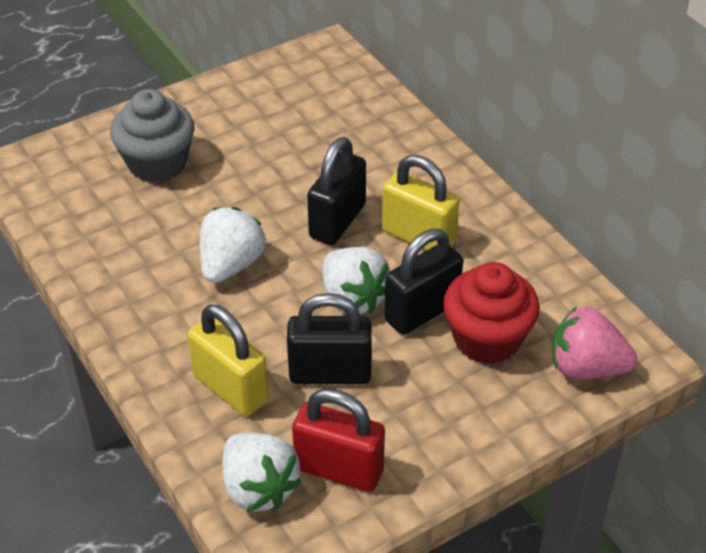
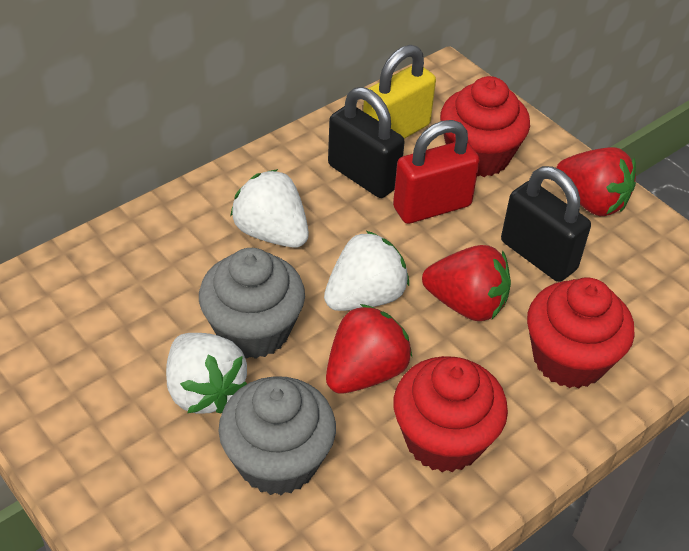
black padlock: 3 -> 2
grey cupcake: 1 -> 2
pink strawberry: 1 -> 0
red cupcake: 1 -> 3
red strawberry: 0 -> 3
yellow padlock: 2 -> 1

